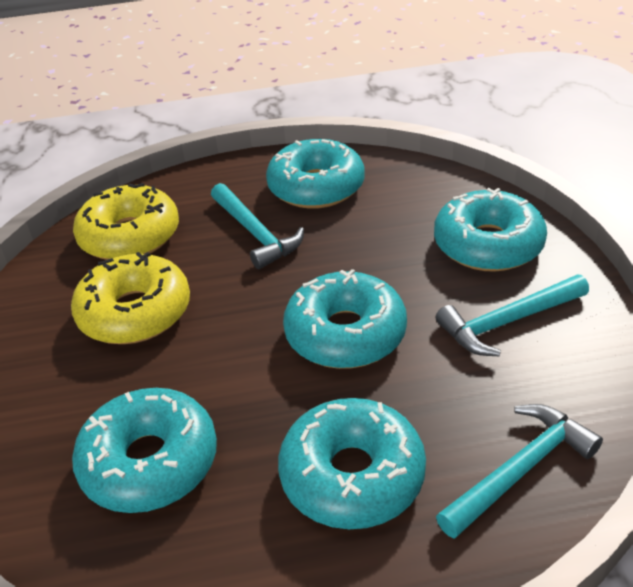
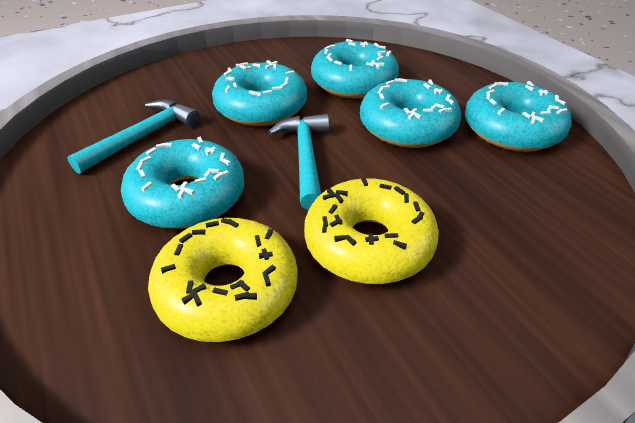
turquoise hammer: 3 -> 2

